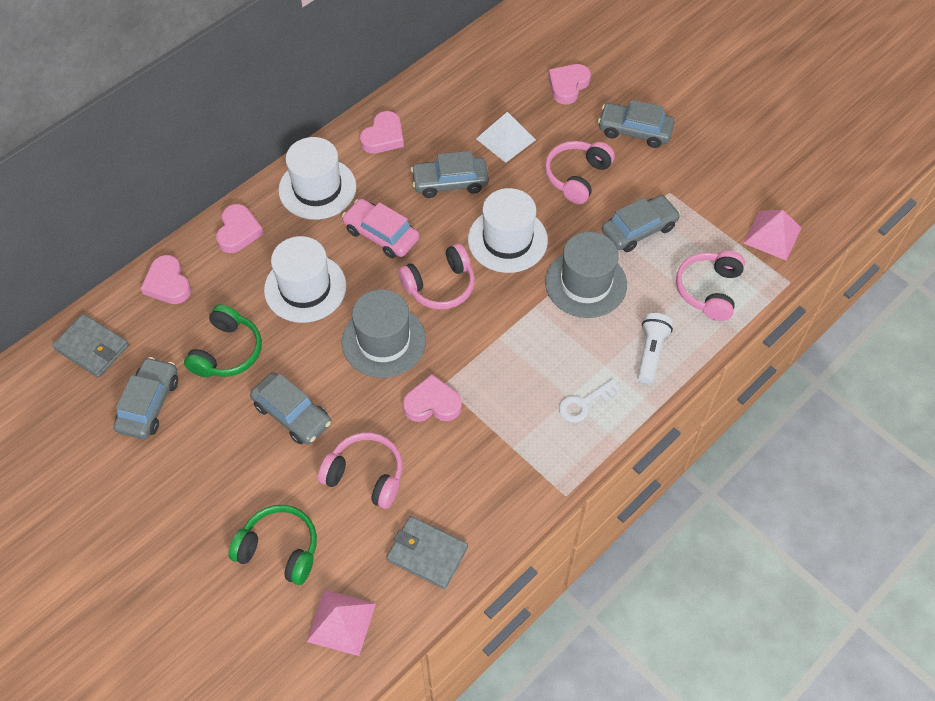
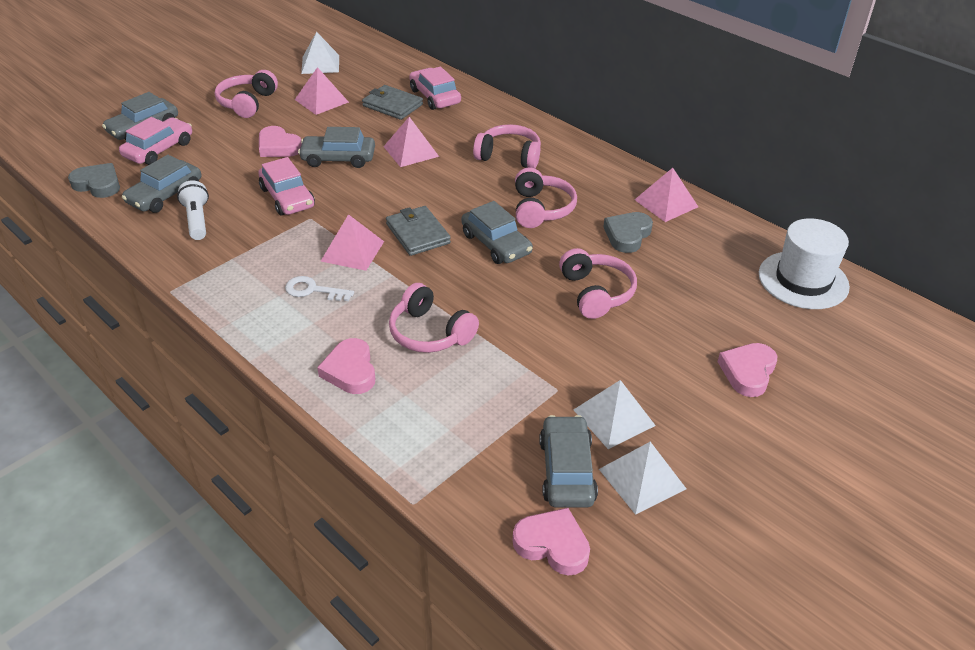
green headphones: 2 -> 0
grey hat: 2 -> 0
grey heart: 0 -> 2
pink car: 1 -> 3
pink headphones: 4 -> 5
pink heart: 5 -> 4
pink pyramid: 2 -> 4
white hat: 3 -> 1
white pyramid: 1 -> 3

